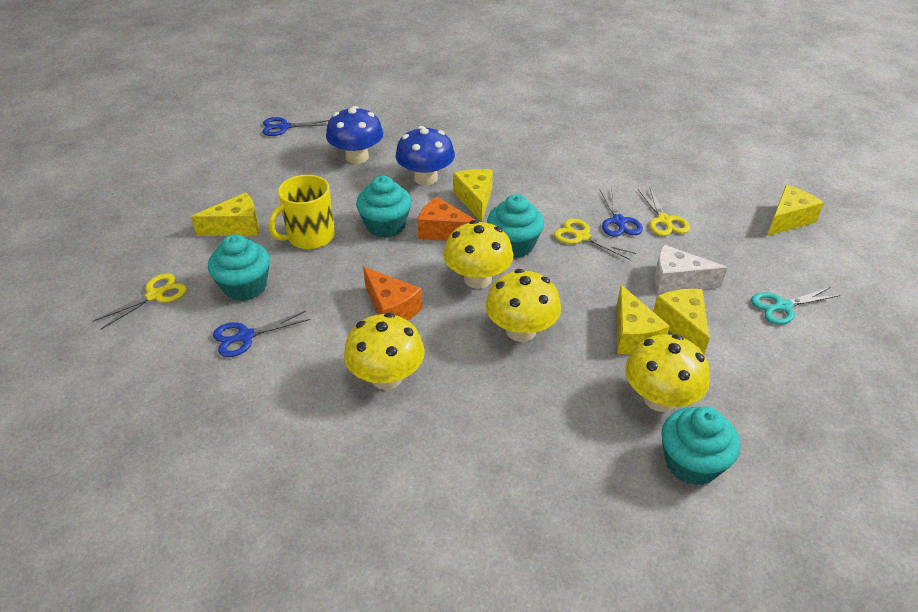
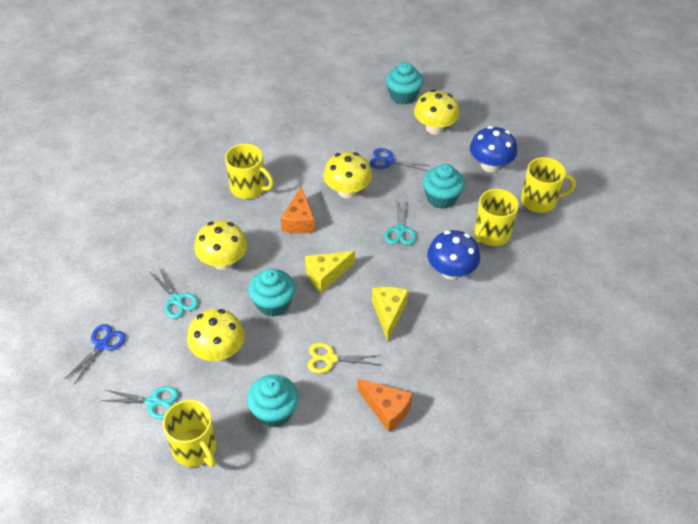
blue scissors: 3 -> 2
turquoise scissors: 1 -> 3
white cheese: 1 -> 0
yellow cheese: 5 -> 2
yellow mug: 1 -> 4
yellow scissors: 3 -> 1

